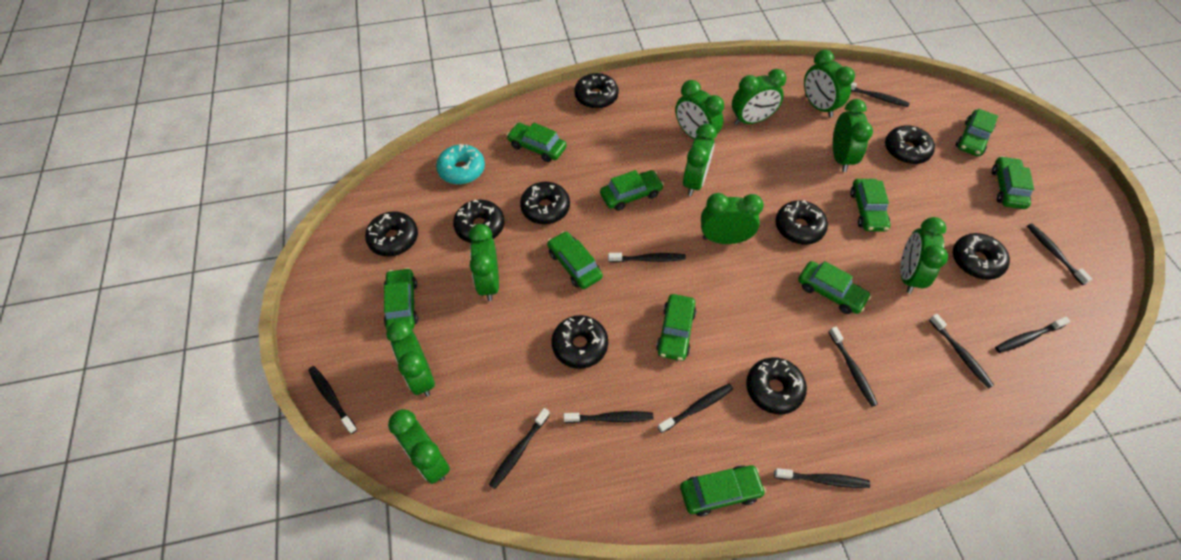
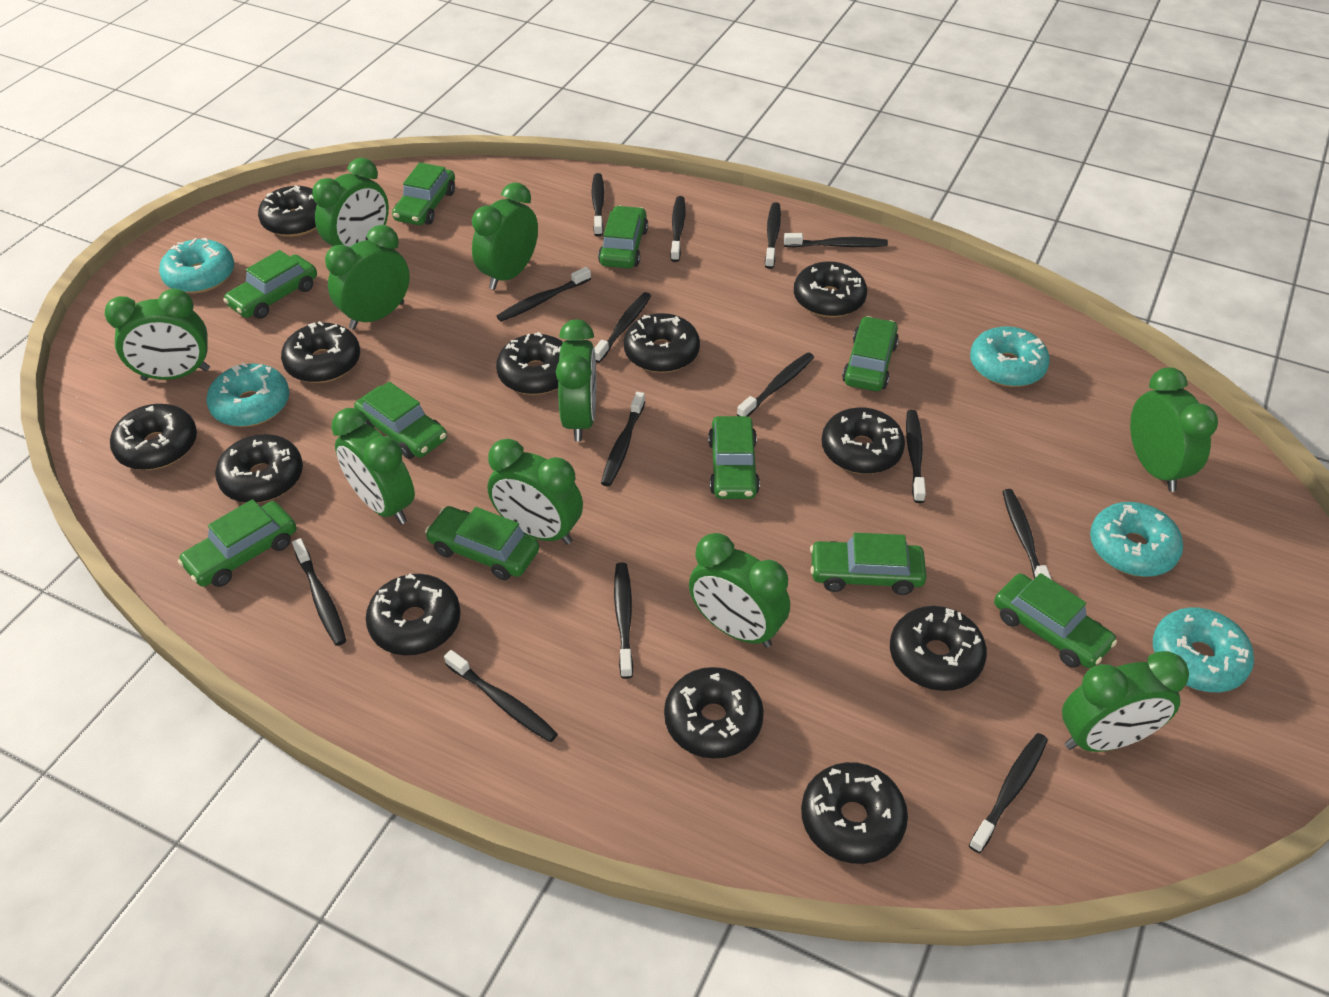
black donut: 9 -> 12
black toothbrush: 11 -> 14
turquoise donut: 1 -> 5

